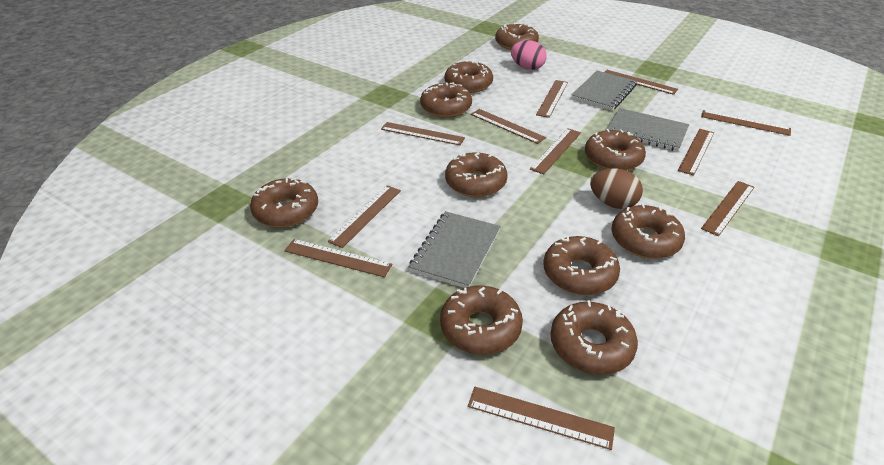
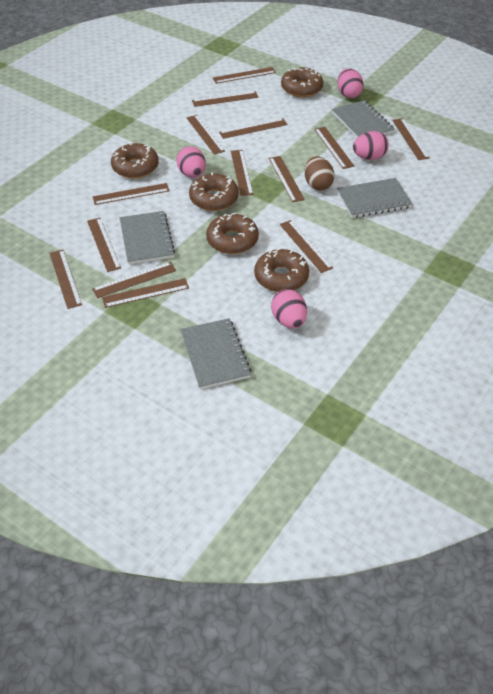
brown donut: 10 -> 5
brown ruler: 11 -> 14
grey notebook: 3 -> 4
pink egg: 1 -> 4

